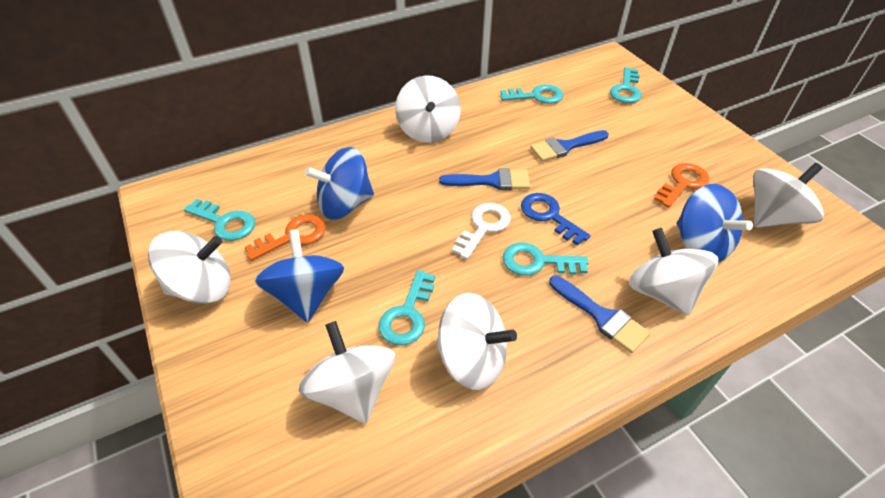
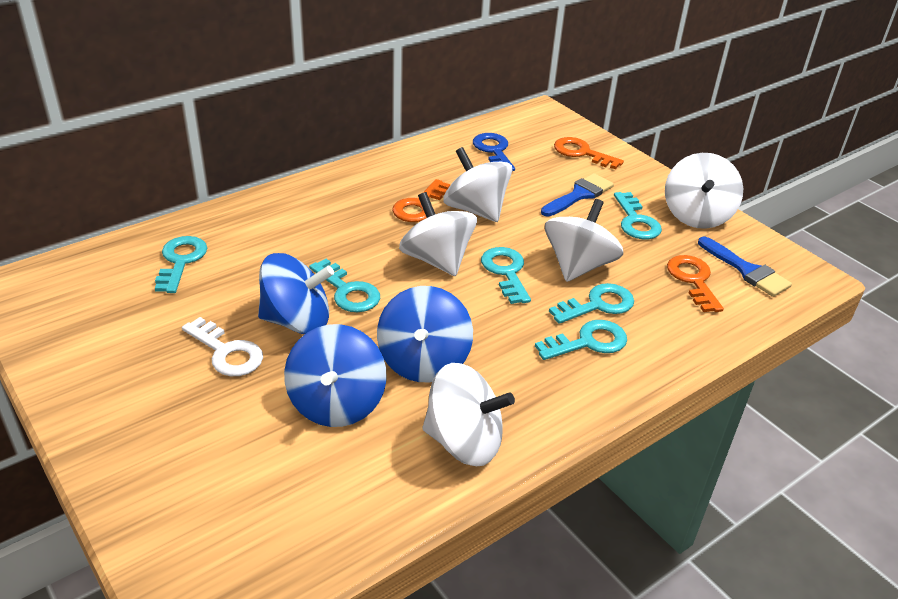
blue brush: 3 -> 2
orange key: 2 -> 3
turquoise key: 5 -> 6
white spinning top: 6 -> 5

